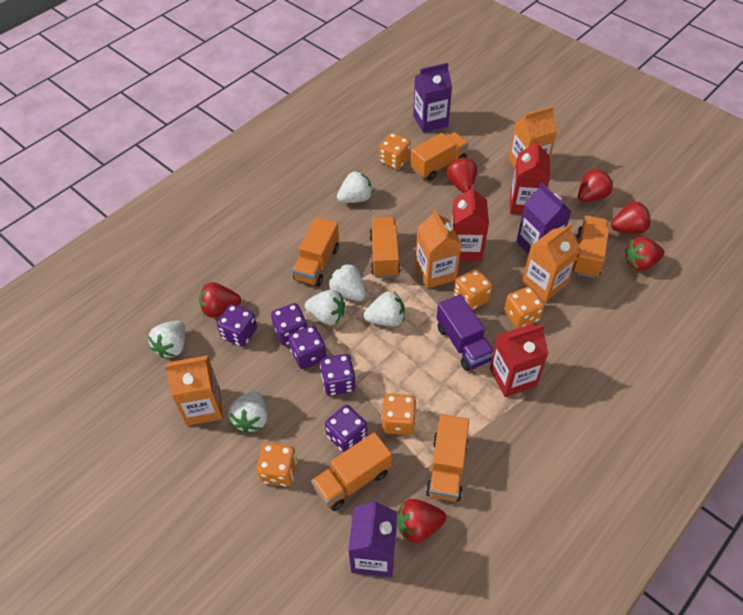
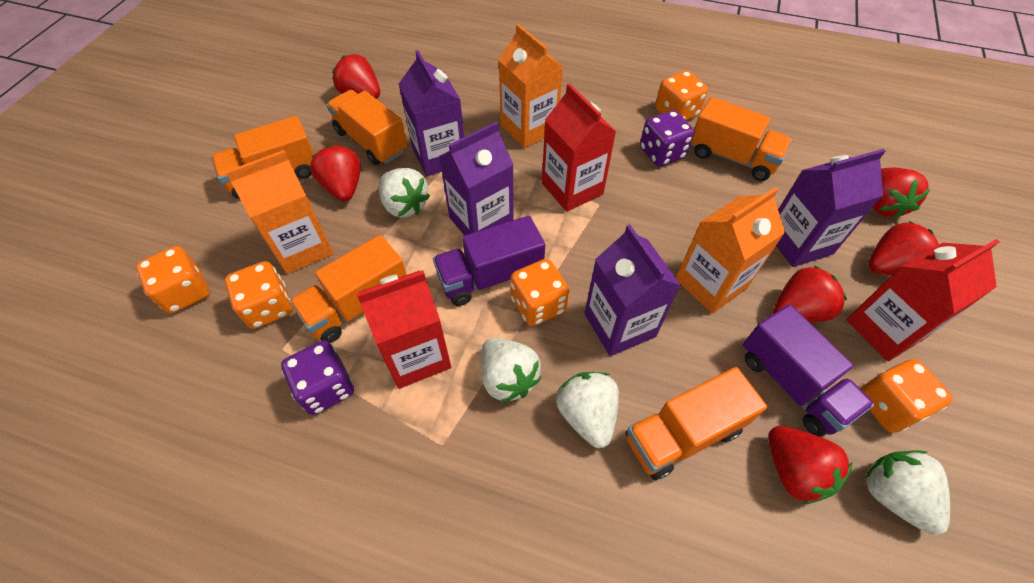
orange carton: 4 -> 3
orange truck: 6 -> 5
purple carton: 3 -> 4
purple dice: 5 -> 2
purple truck: 1 -> 2
white strawberry: 6 -> 4

